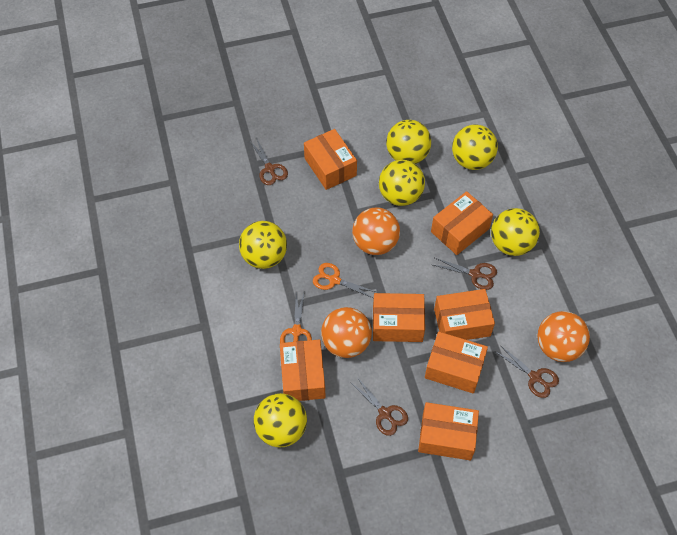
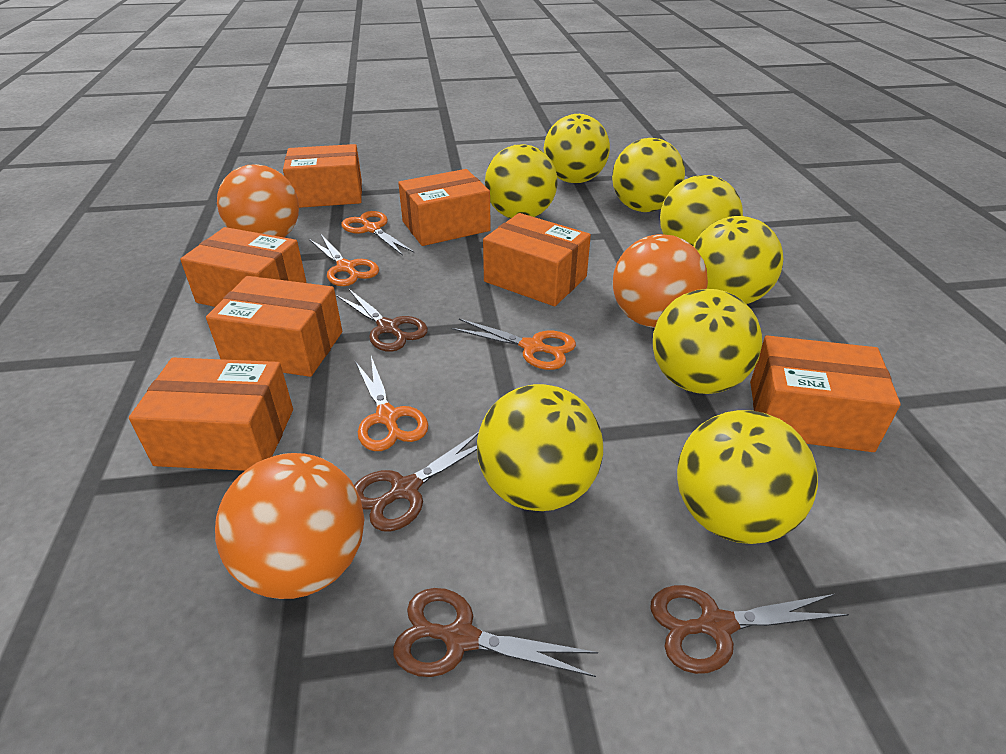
orange scissors: 2 -> 4
yellow ball: 6 -> 8

